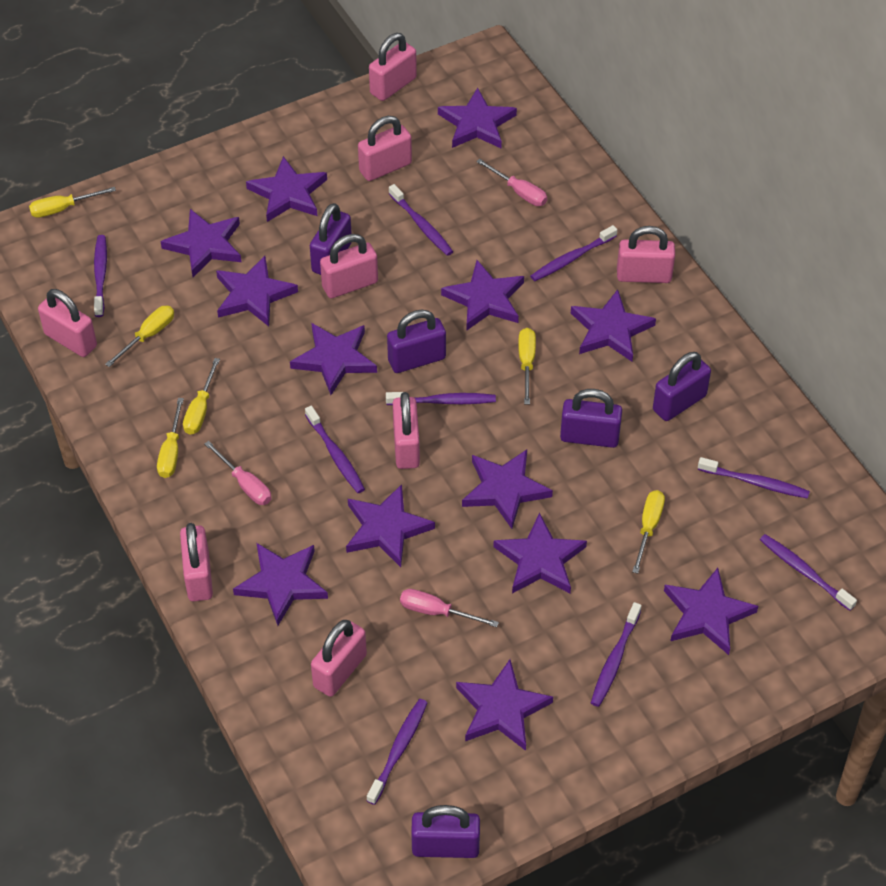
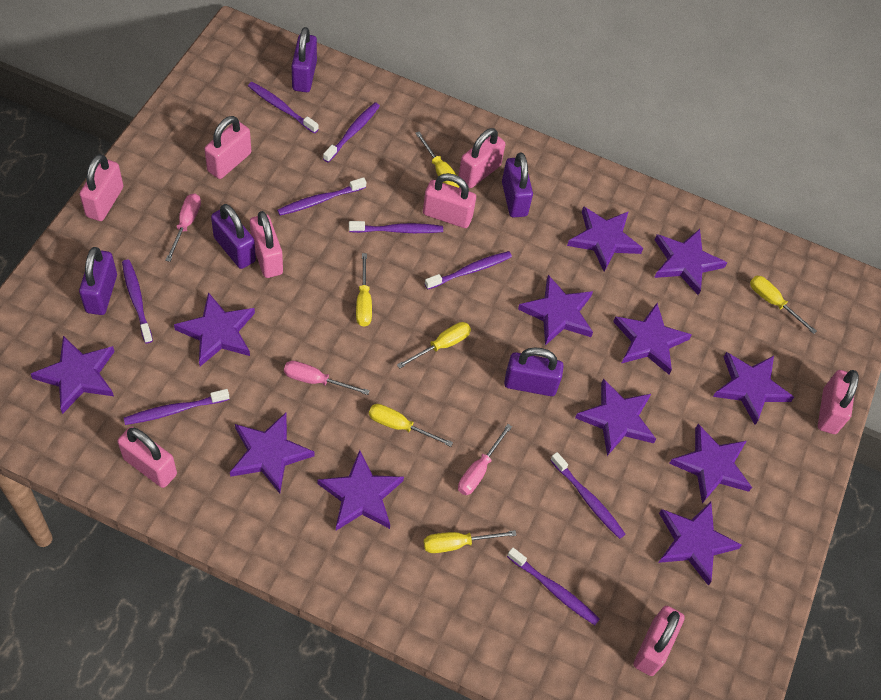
purple star: 13 -> 12

